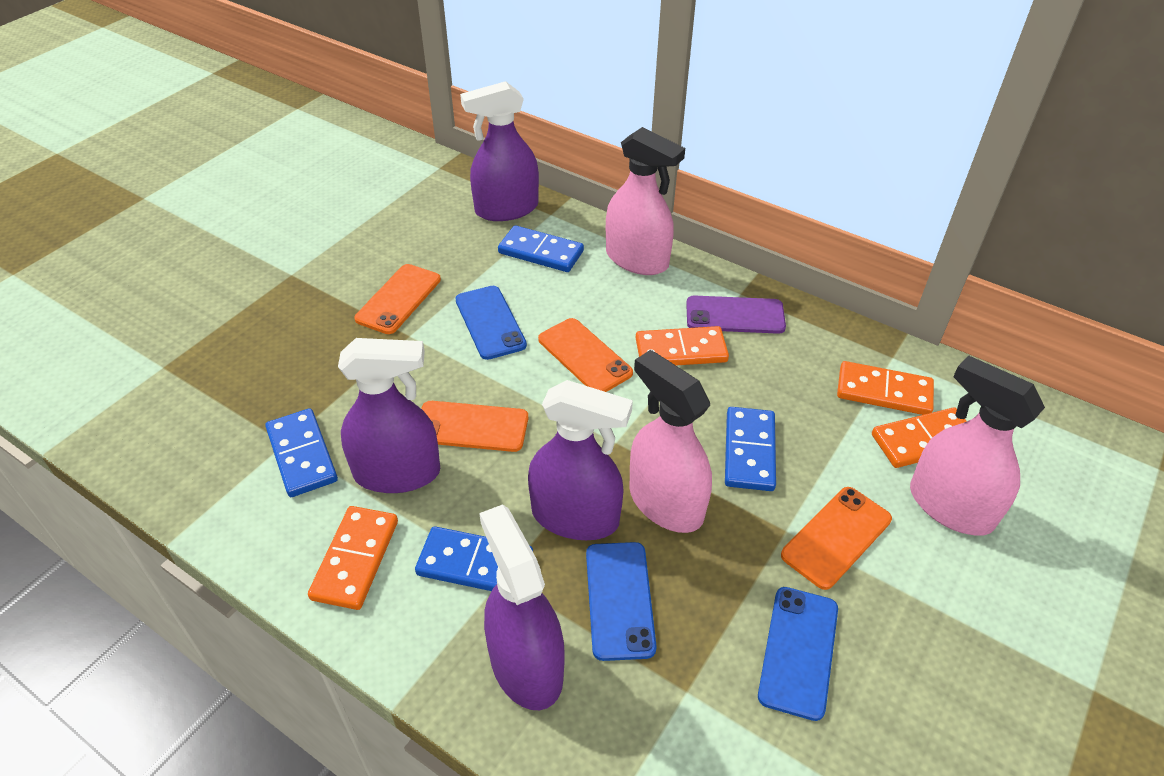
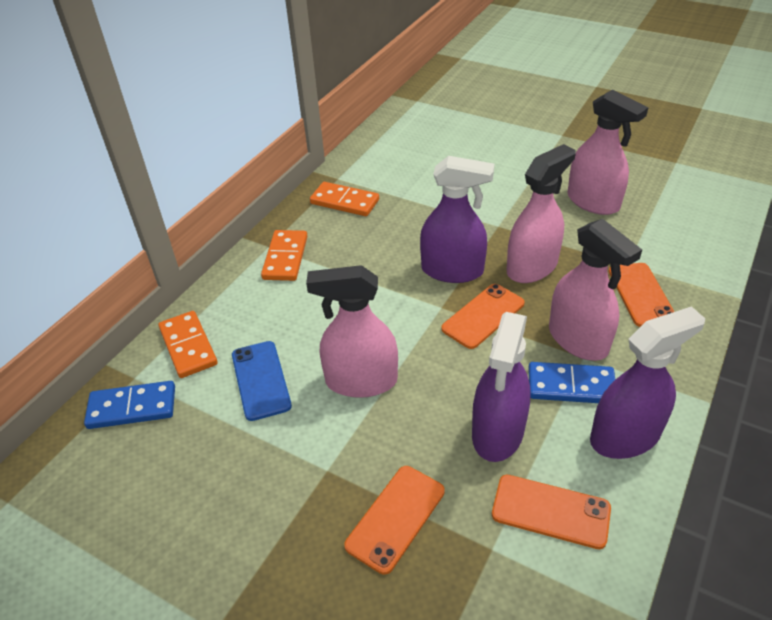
blue domino: 4 -> 2
blue phone: 3 -> 1
orange domino: 4 -> 3
pink spray bottle: 3 -> 4
purple phone: 1 -> 0
purple spray bottle: 4 -> 3

